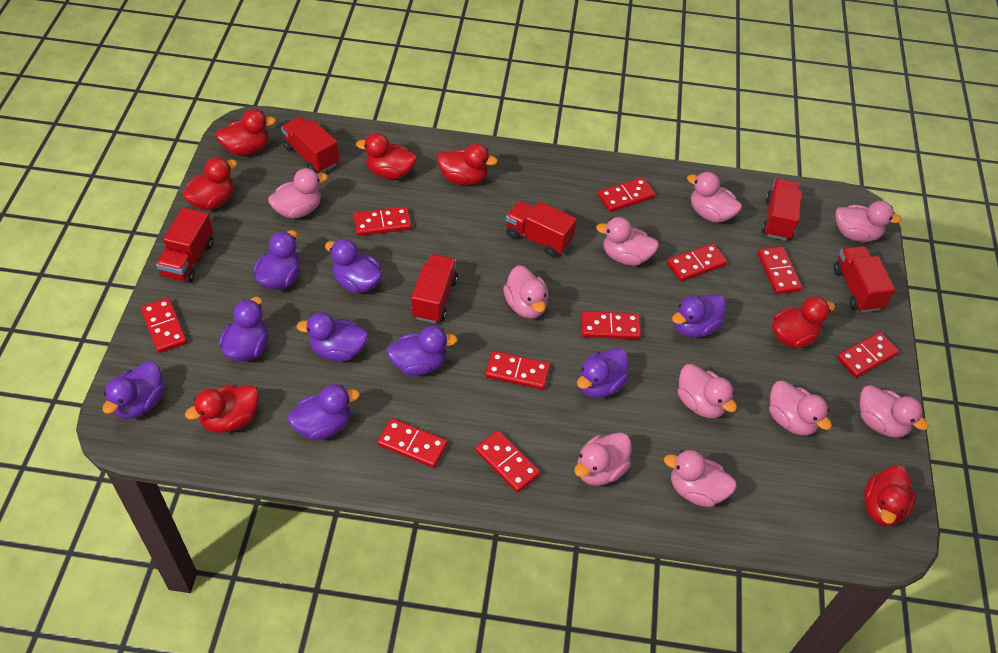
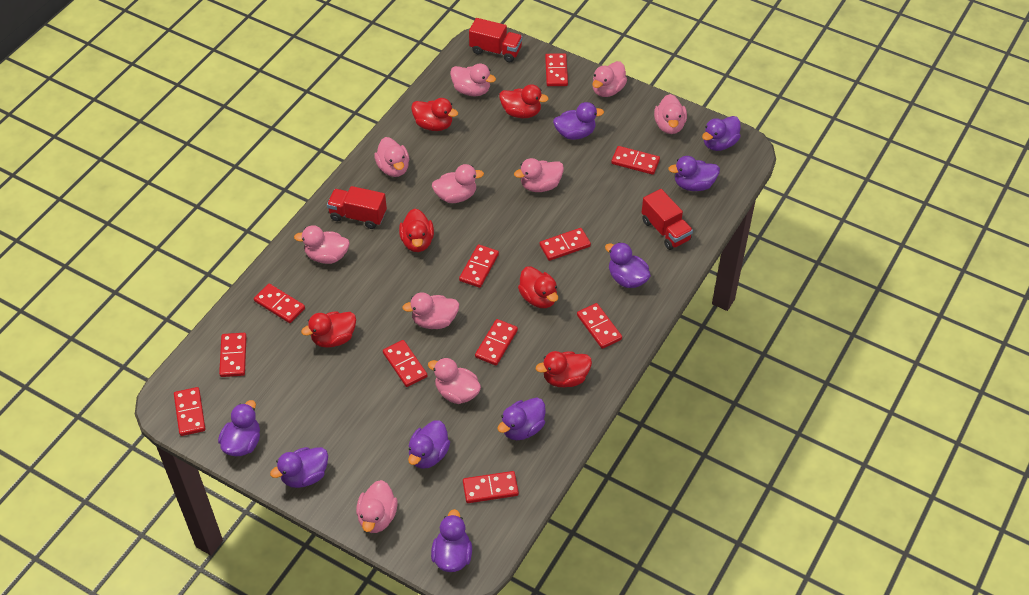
red domino: 10 -> 11
red duck: 7 -> 6
red truck: 6 -> 3

